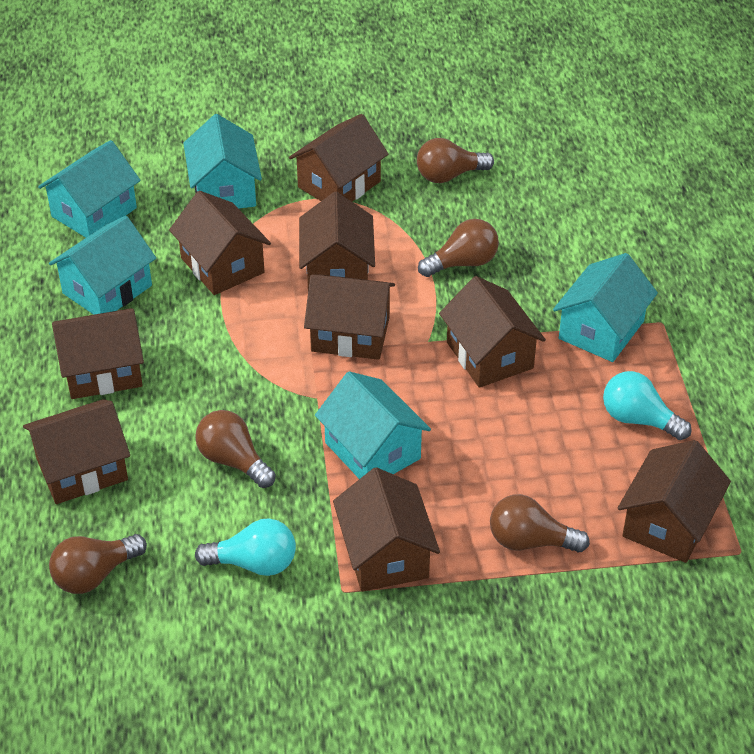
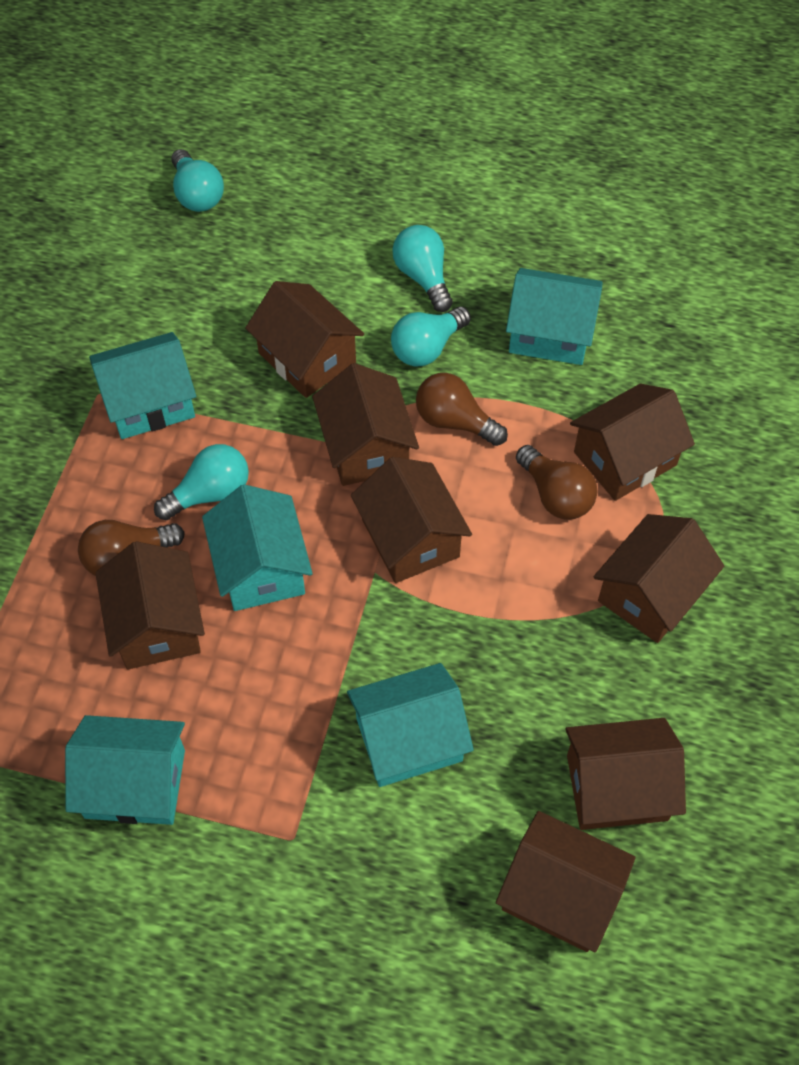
brown house: 9 -> 8
brown light bulb: 5 -> 3
turquoise light bulb: 2 -> 4

